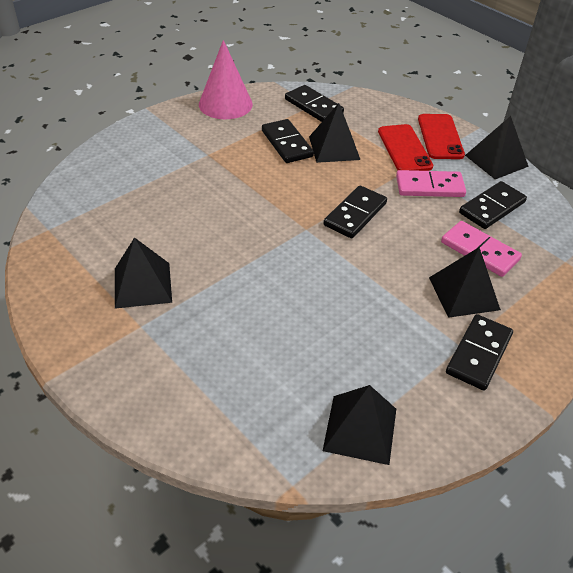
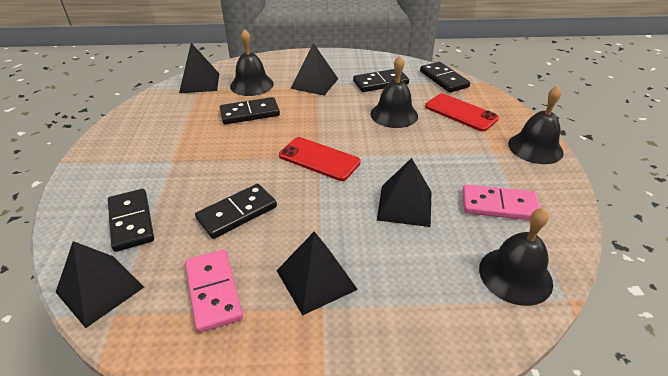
black bell: 0 -> 4
pink cone: 1 -> 0

